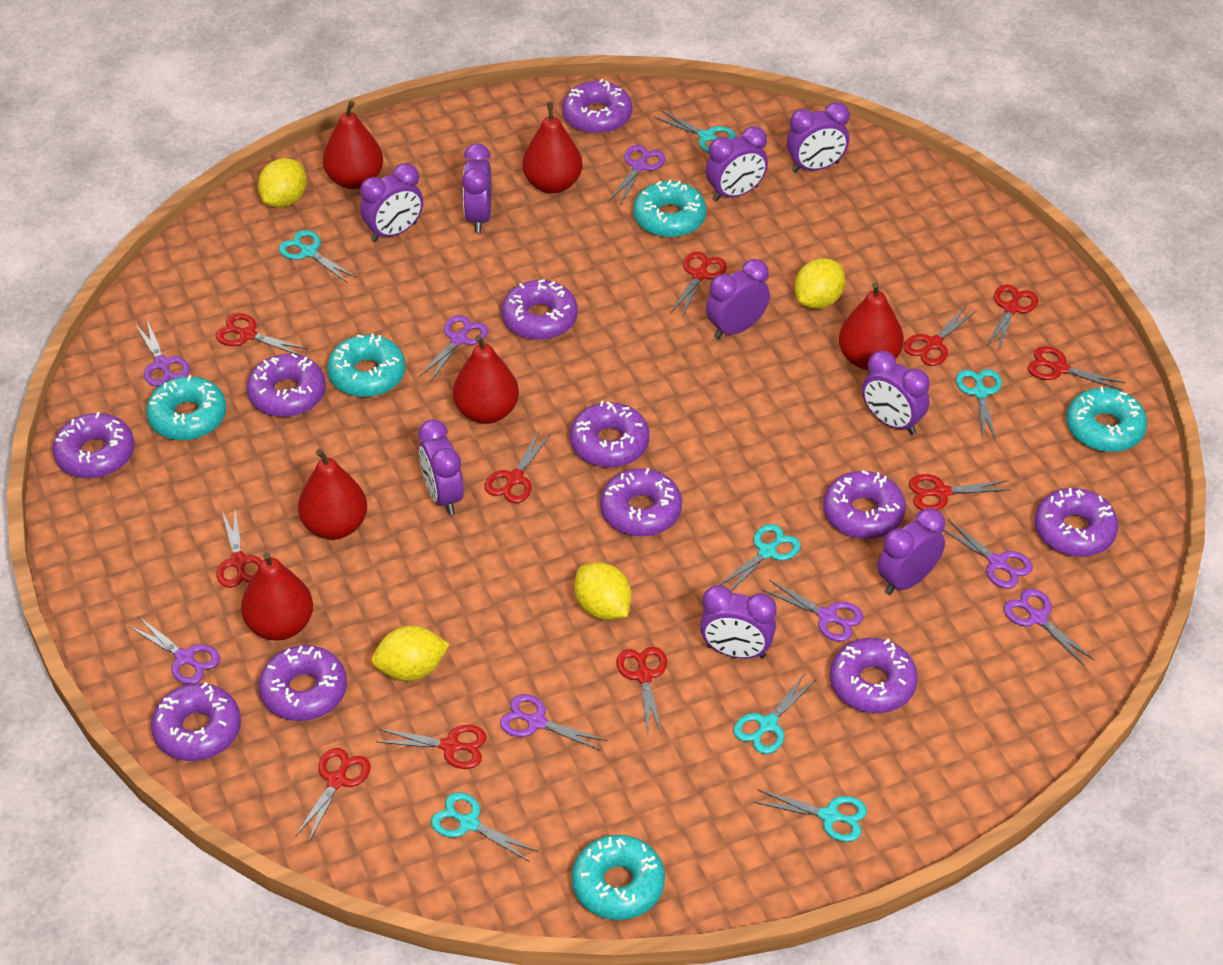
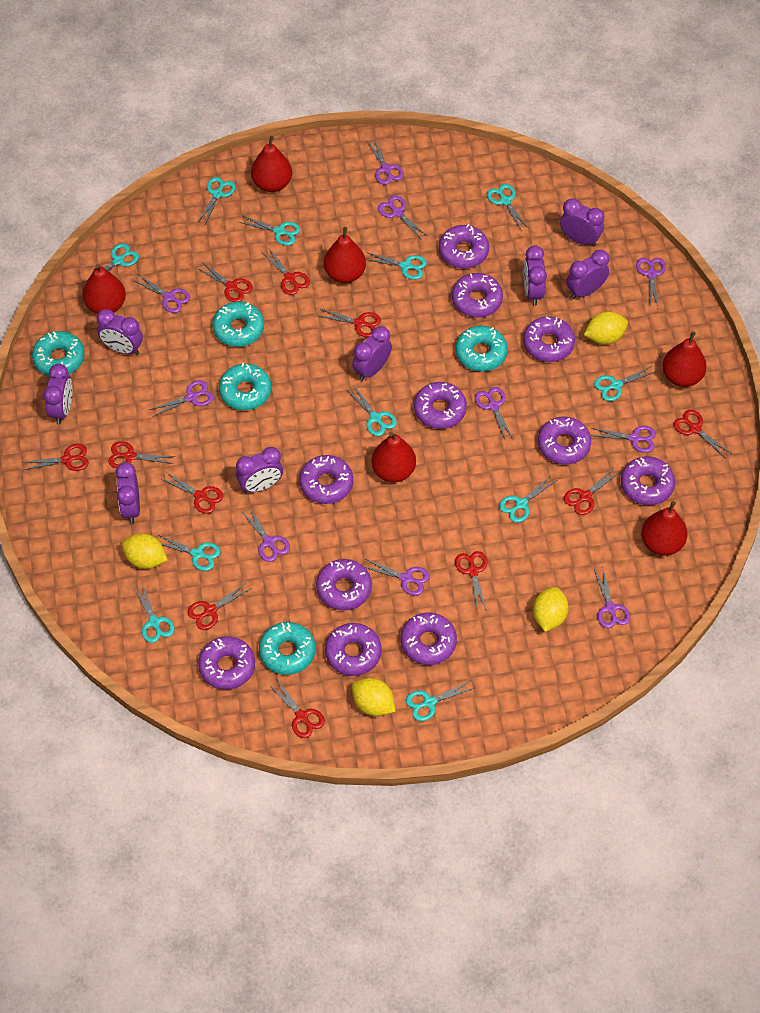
purple clock: 9 -> 8
purple scissors: 8 -> 10
turquoise scissors: 7 -> 11

